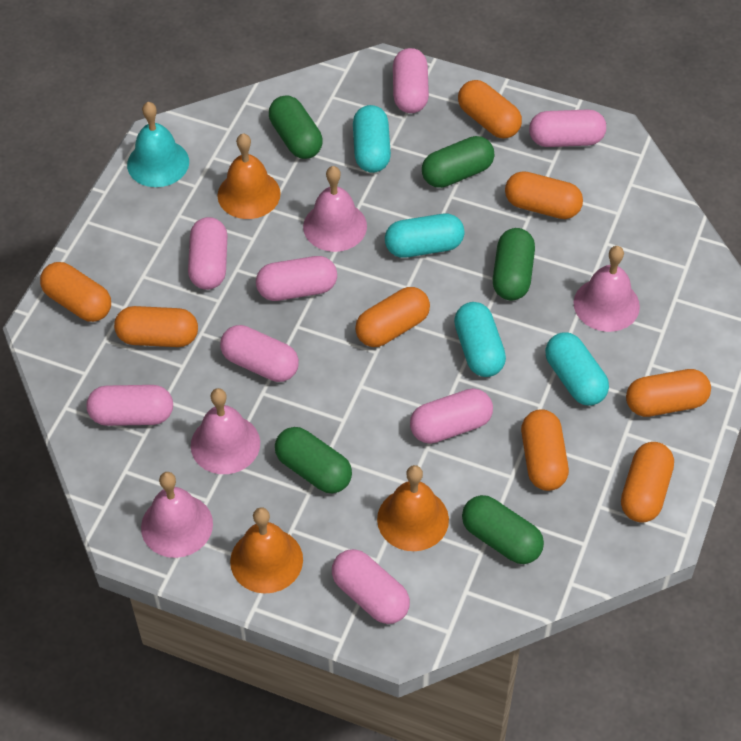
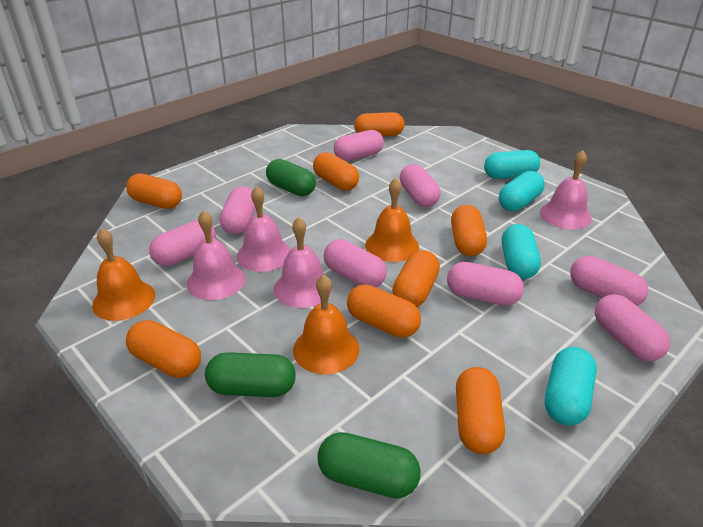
green capsule: 5 -> 3
turquoise bell: 1 -> 0

